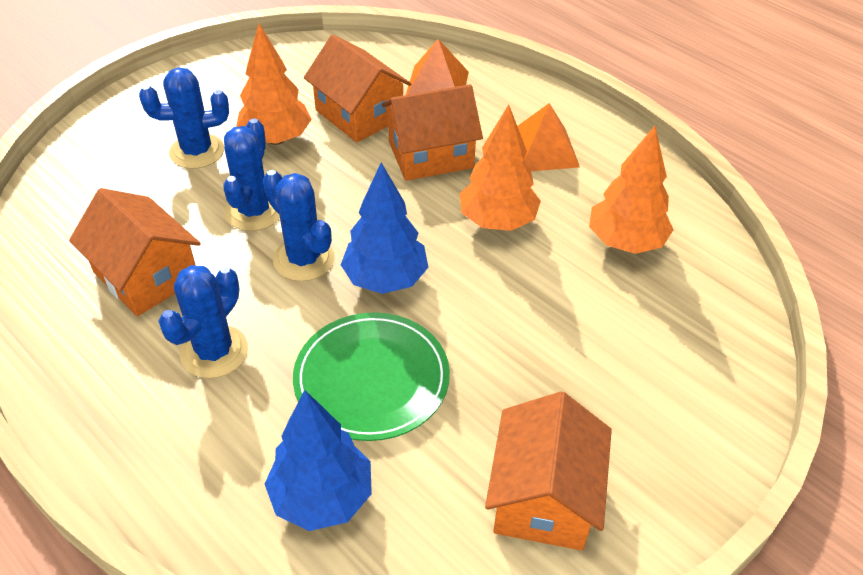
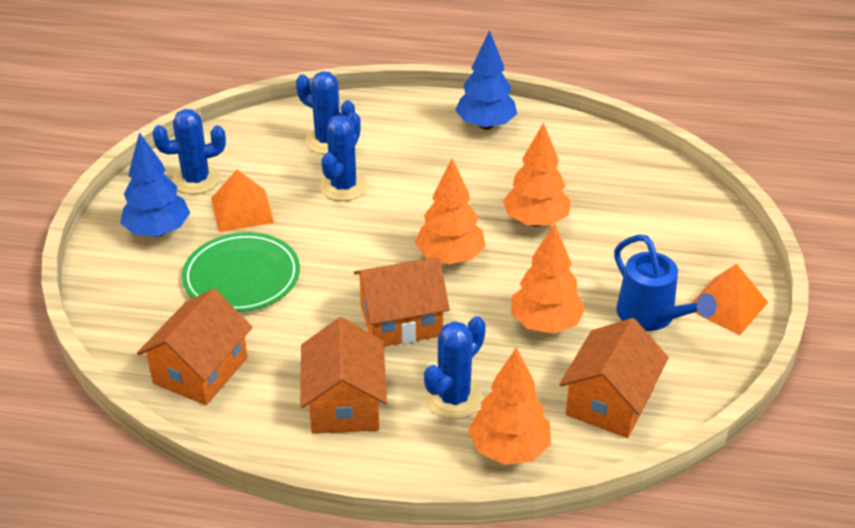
blue watering can: 0 -> 1
orange tree: 3 -> 4

